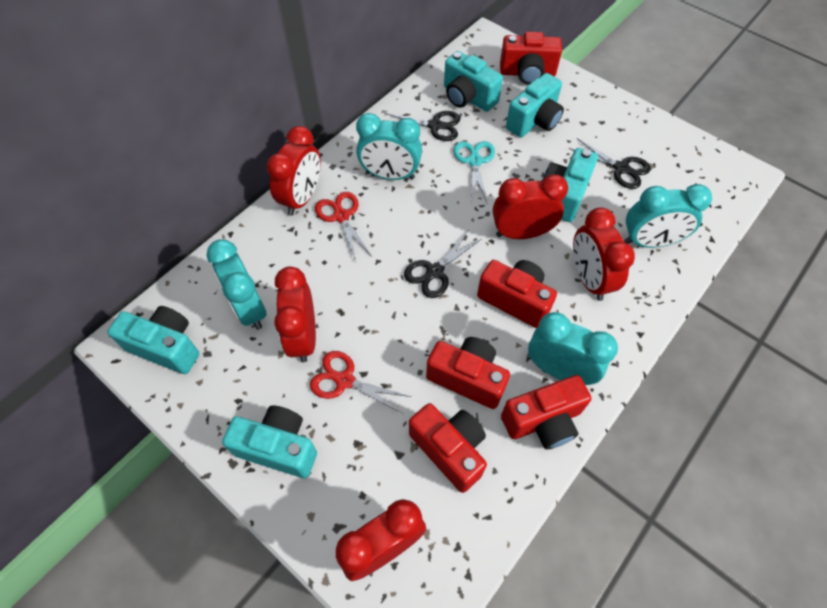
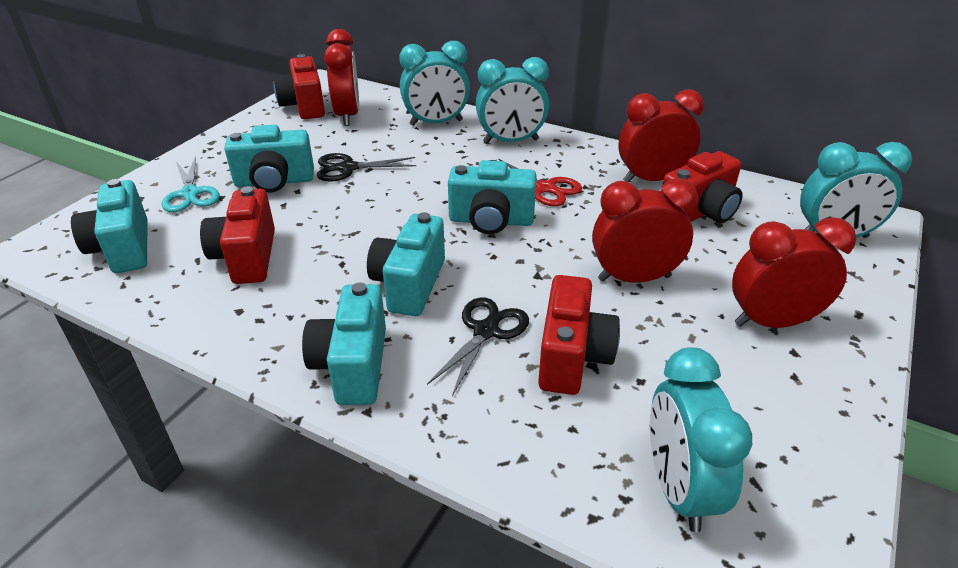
black scissors: 3 -> 2
red camera: 5 -> 4
red clock: 5 -> 4
red scissors: 2 -> 1

